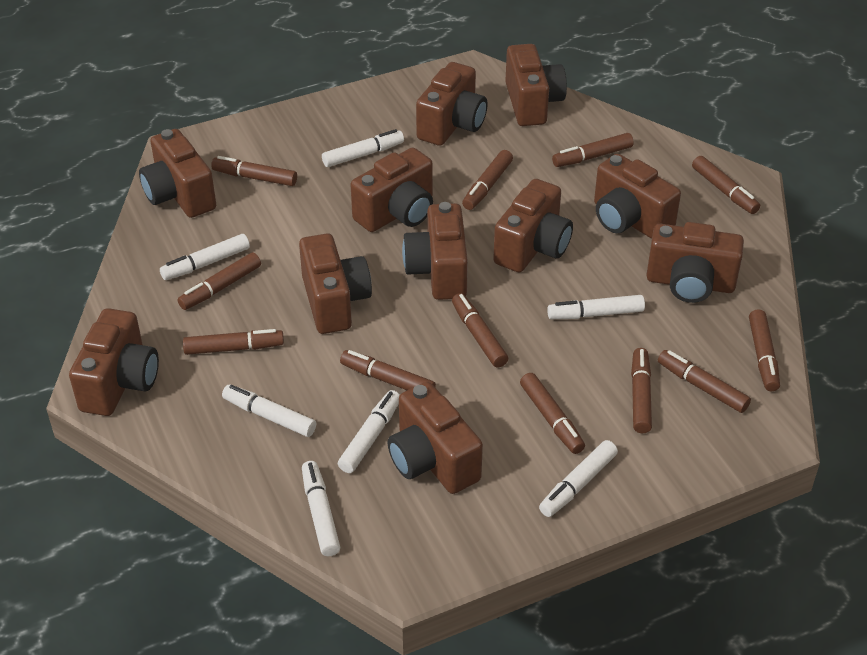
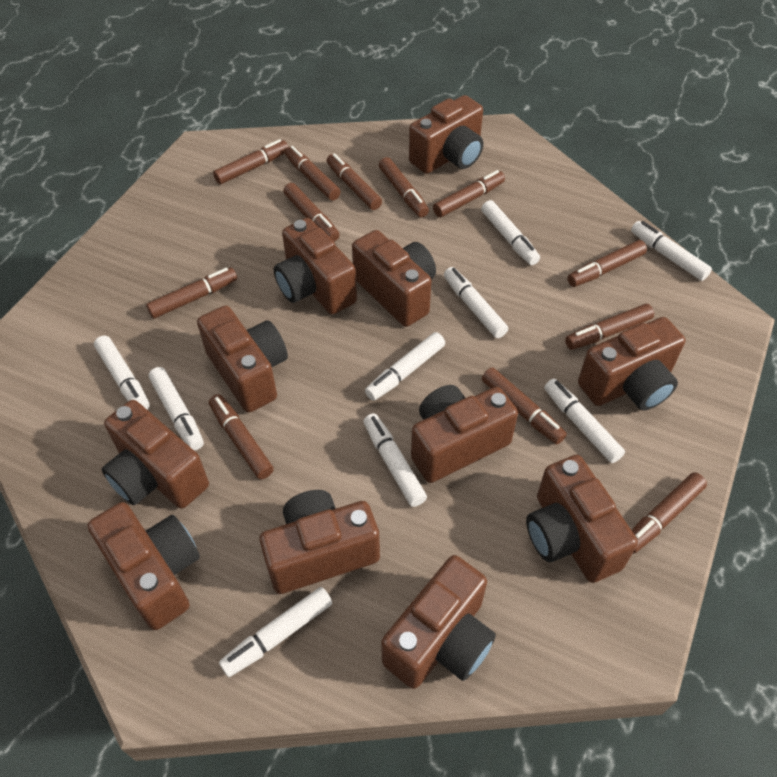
white marker: 7 -> 9

